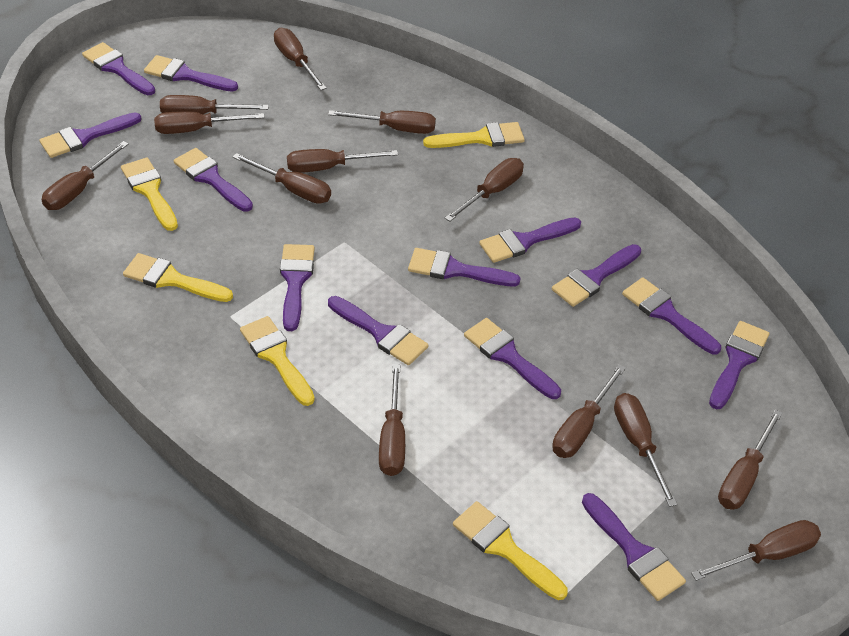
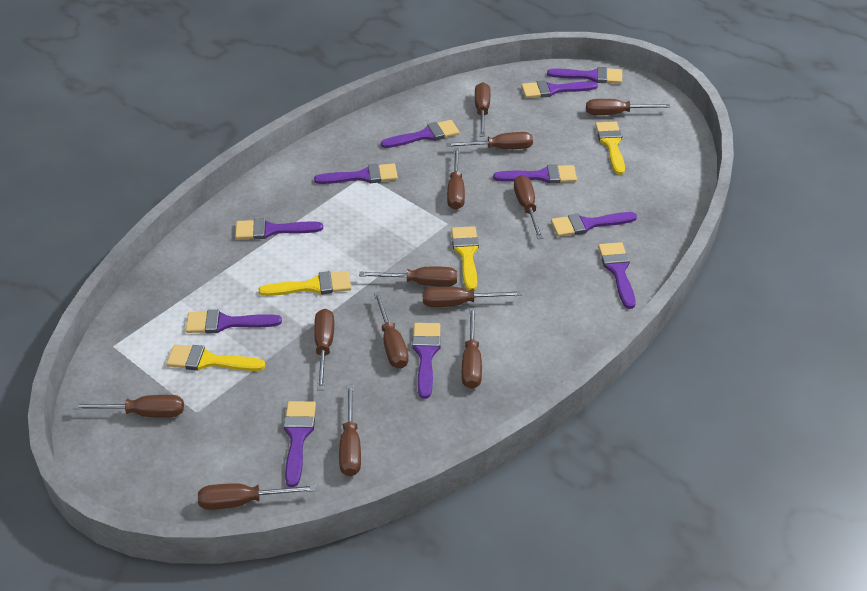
purple brush: 13 -> 11
yellow brush: 5 -> 4

